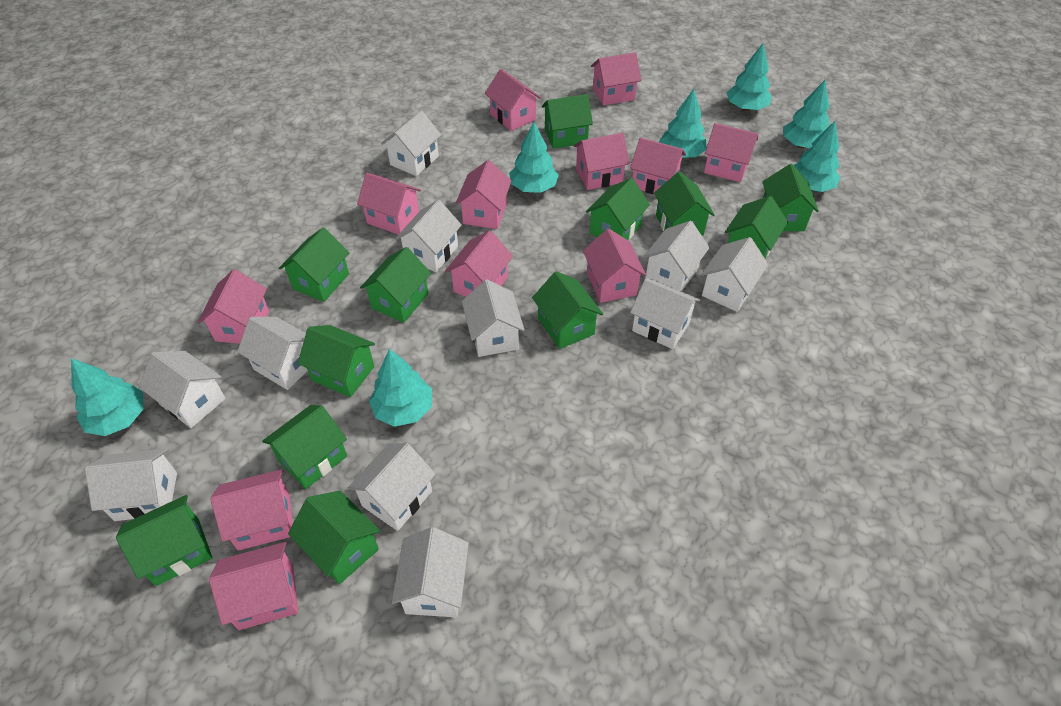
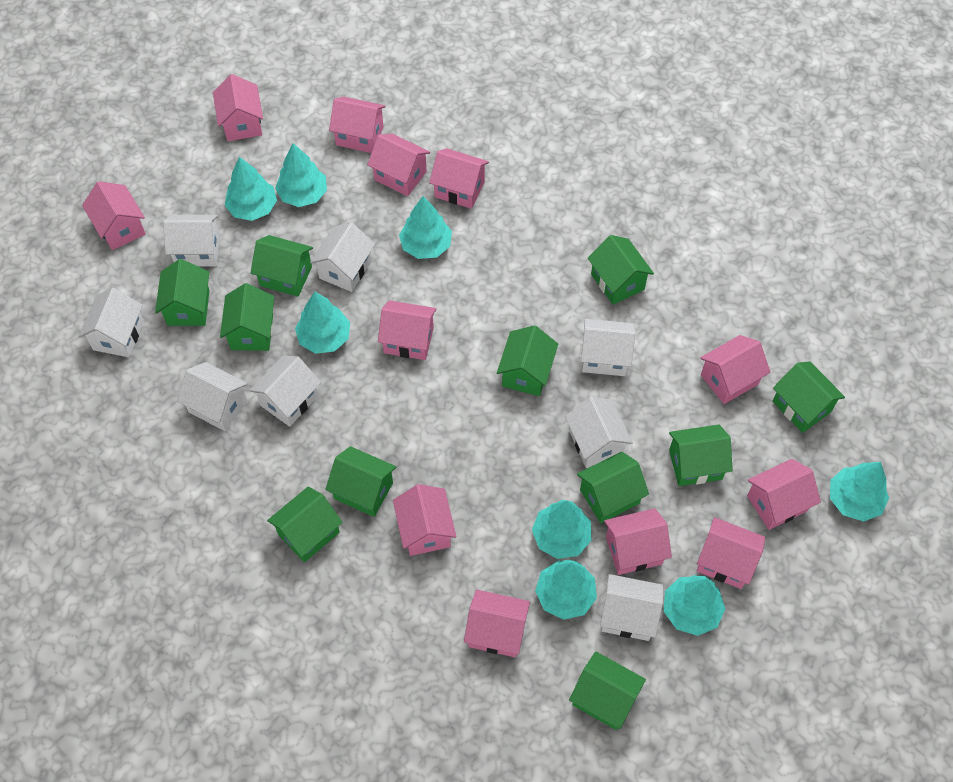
green house: 12 -> 11
turquoise tree: 7 -> 8
white house: 11 -> 8

